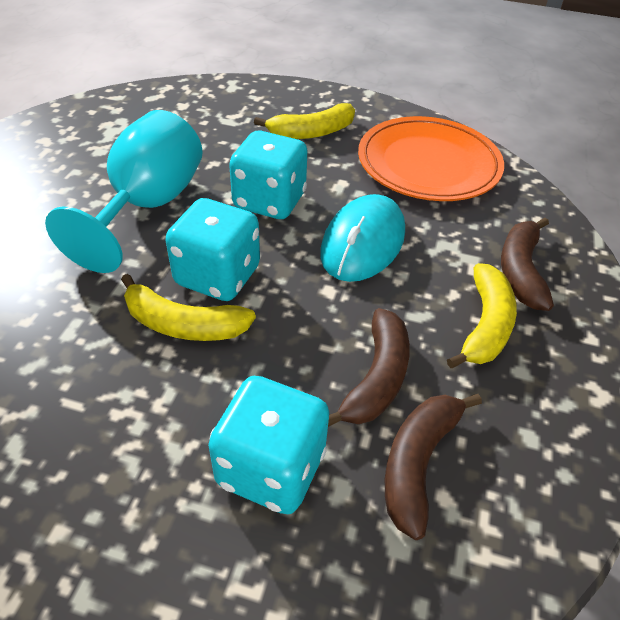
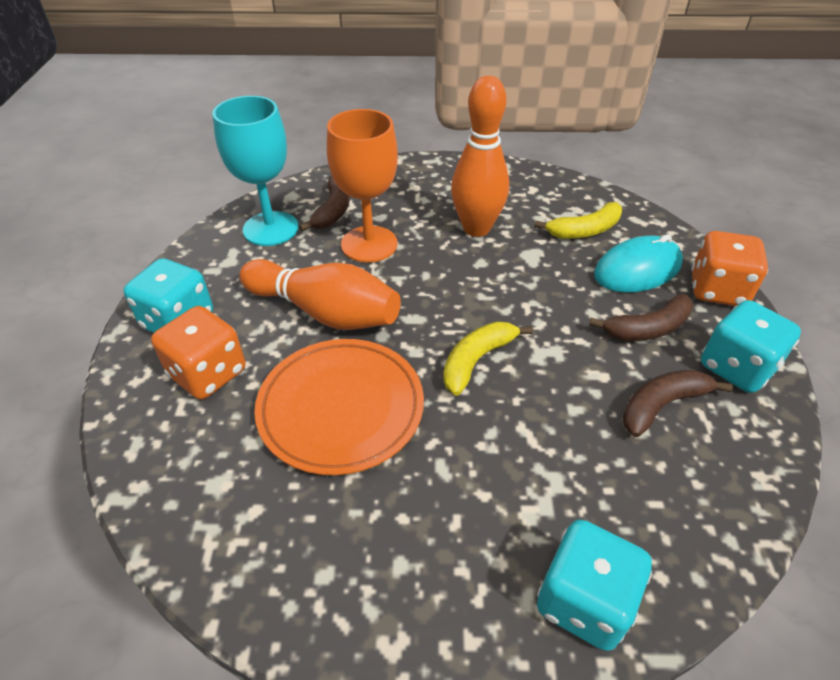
orange bowling pin: 0 -> 2
orange dice: 0 -> 2
orange goblet: 0 -> 1
yellow banana: 3 -> 2

